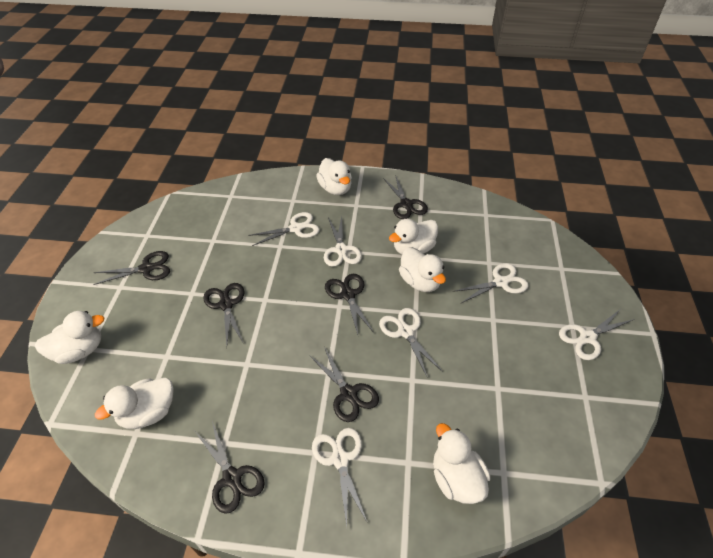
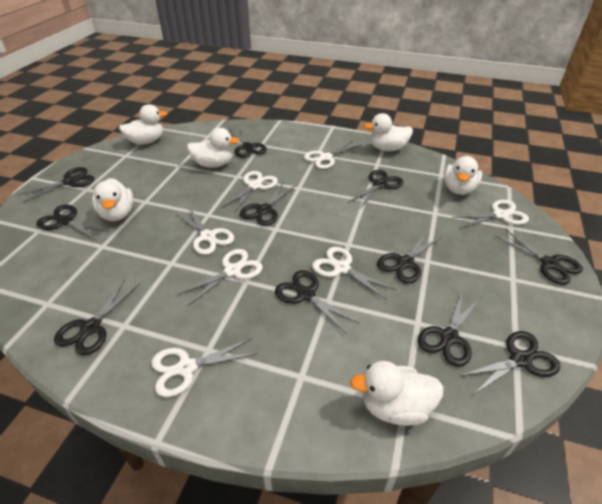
black scissors: 6 -> 11
white scissors: 6 -> 7

